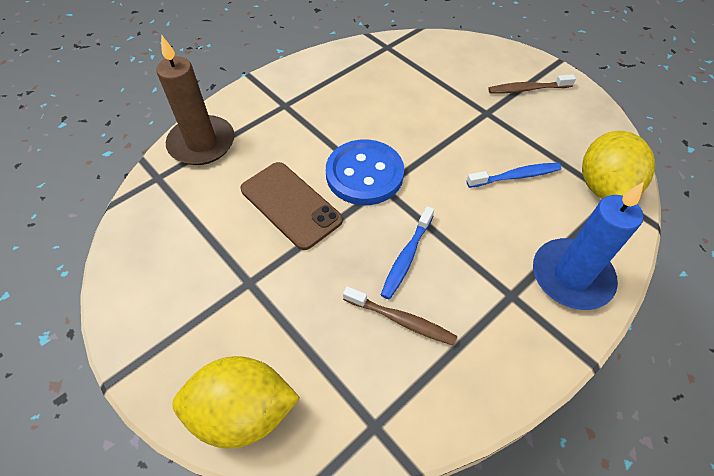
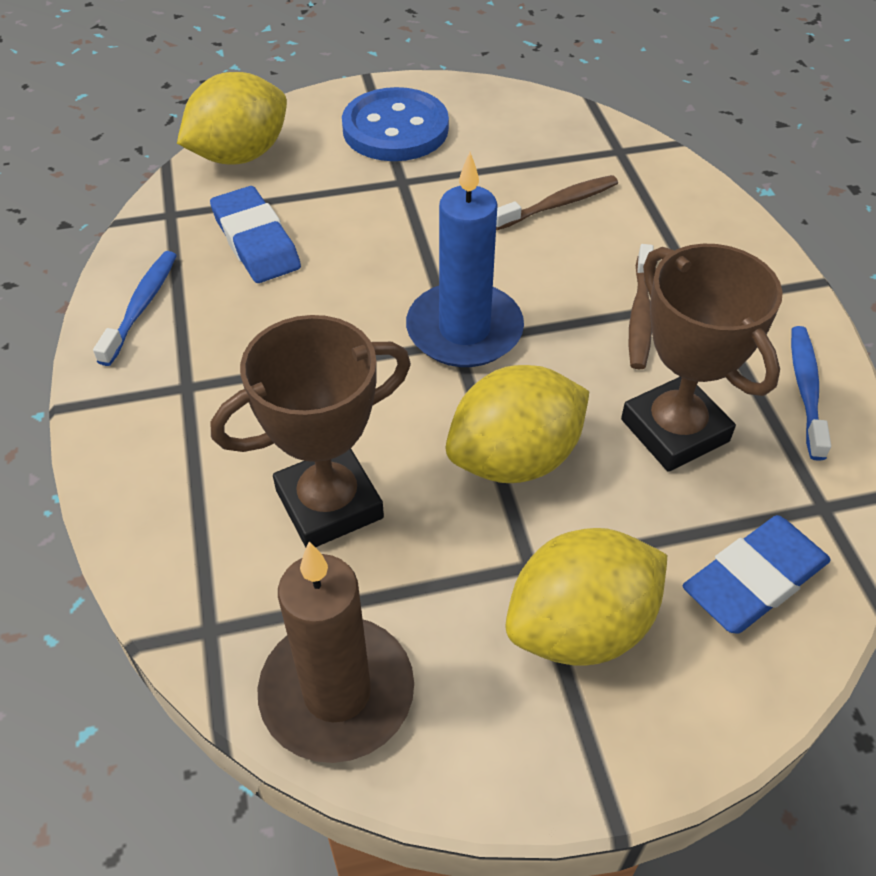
blue eraser: 0 -> 2
brown phone: 1 -> 0
brown trophy: 0 -> 2
yellow lemon: 2 -> 3

